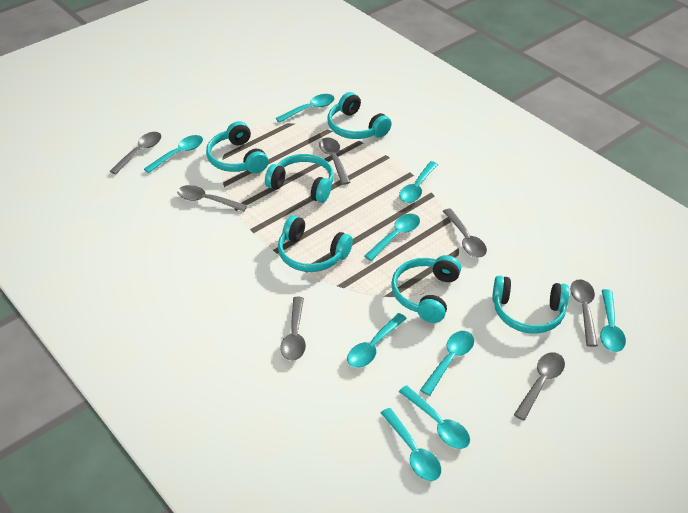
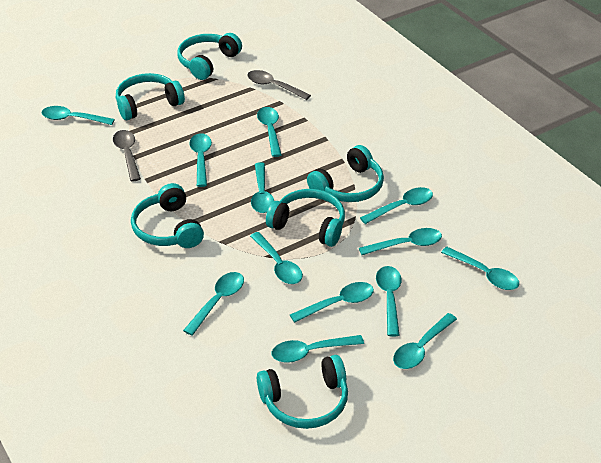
grey spoon: 7 -> 2
turquoise spoon: 9 -> 13

